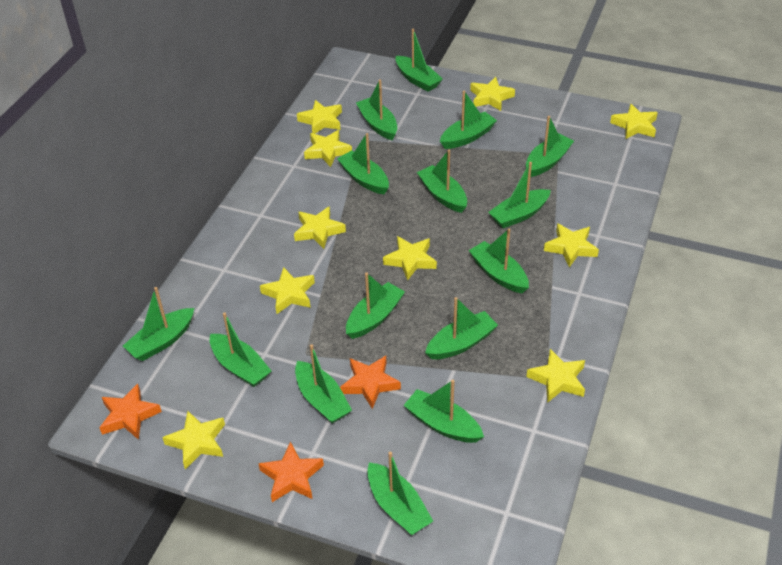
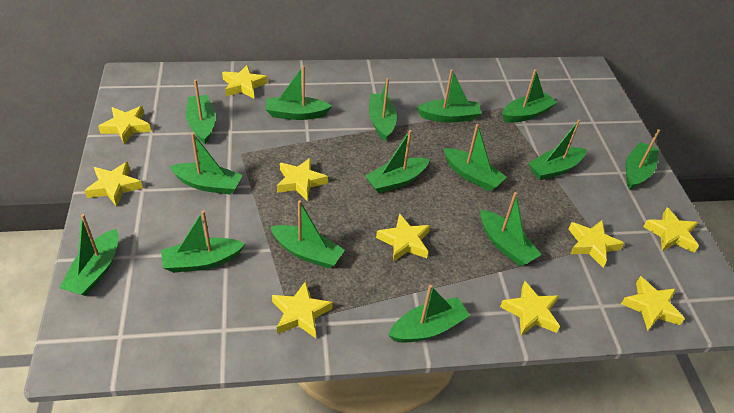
orange star: 3 -> 0

